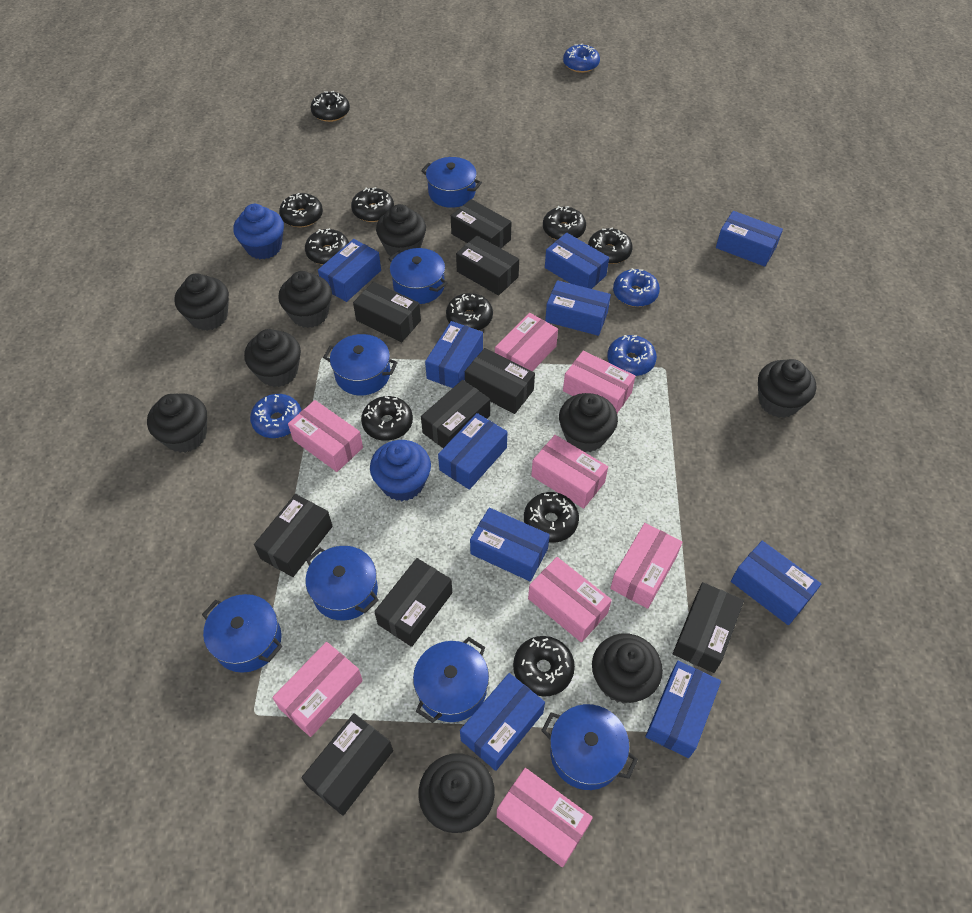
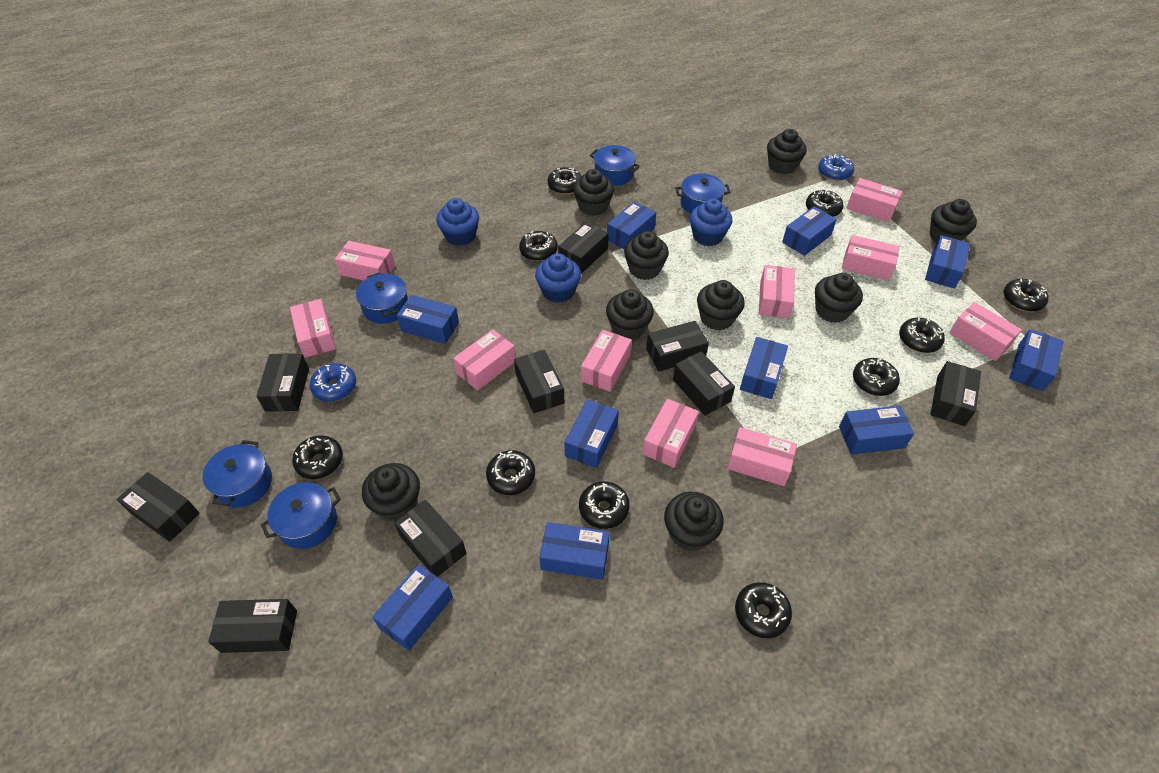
blue cupcake: 2 -> 3
blue donut: 4 -> 2
blue pot: 7 -> 5
pink box: 8 -> 10

